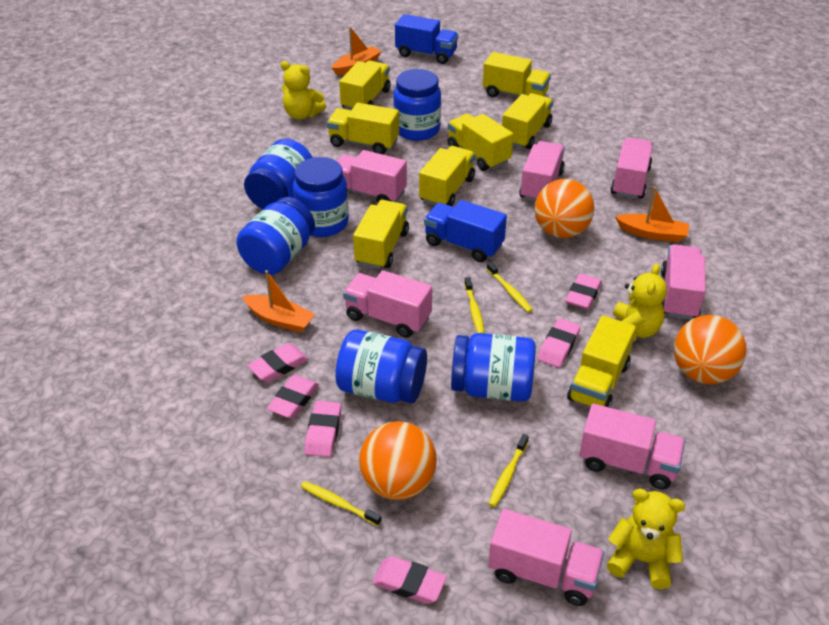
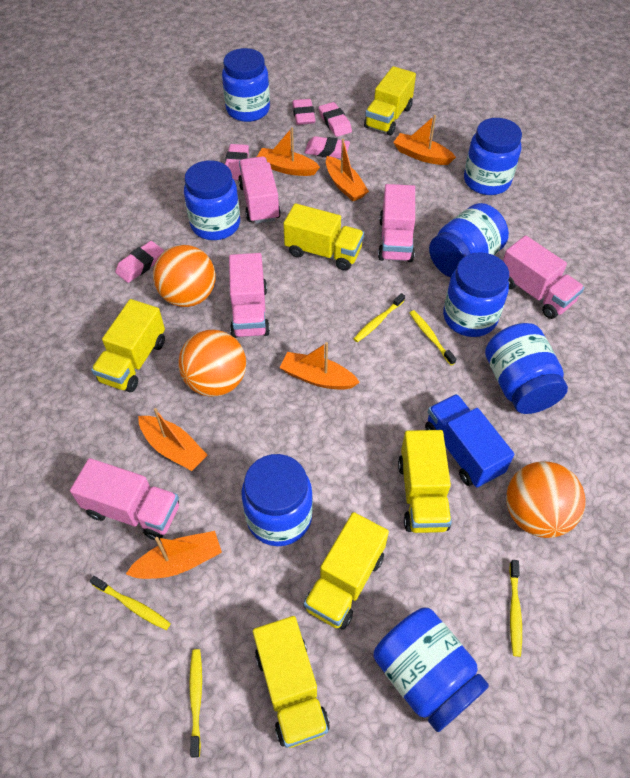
blue jar: 6 -> 8
blue truck: 2 -> 1
orange boat: 3 -> 6
pink eraser: 6 -> 5
pink truck: 7 -> 5
yellow teddy bear: 3 -> 0
yellow toothbrush: 4 -> 5
yellow truck: 8 -> 6

